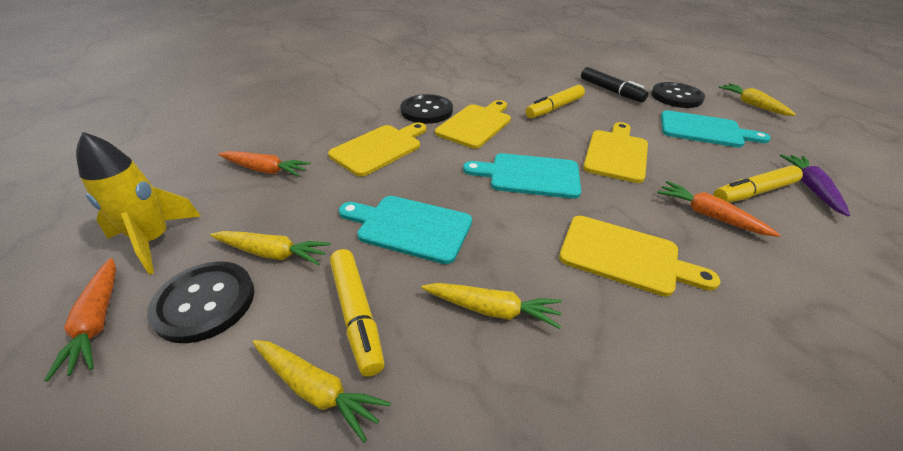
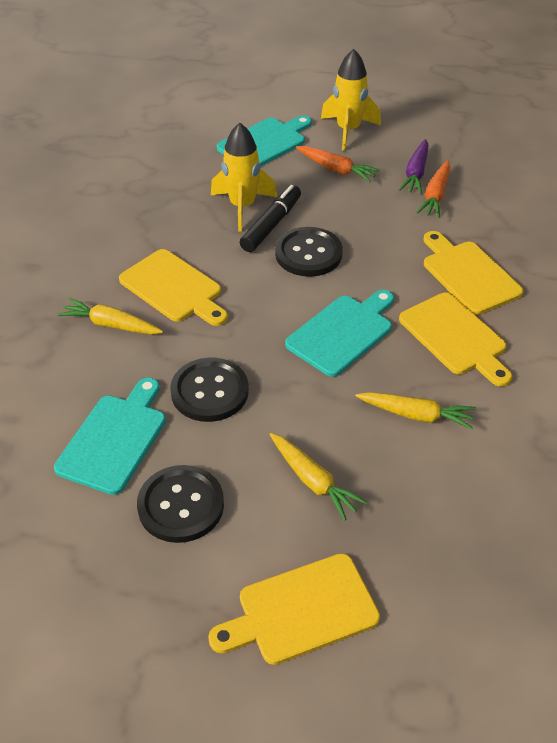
orange carrot: 3 -> 2
yellow carrot: 4 -> 3
yellow marker: 3 -> 0
yellow rocket: 1 -> 2

